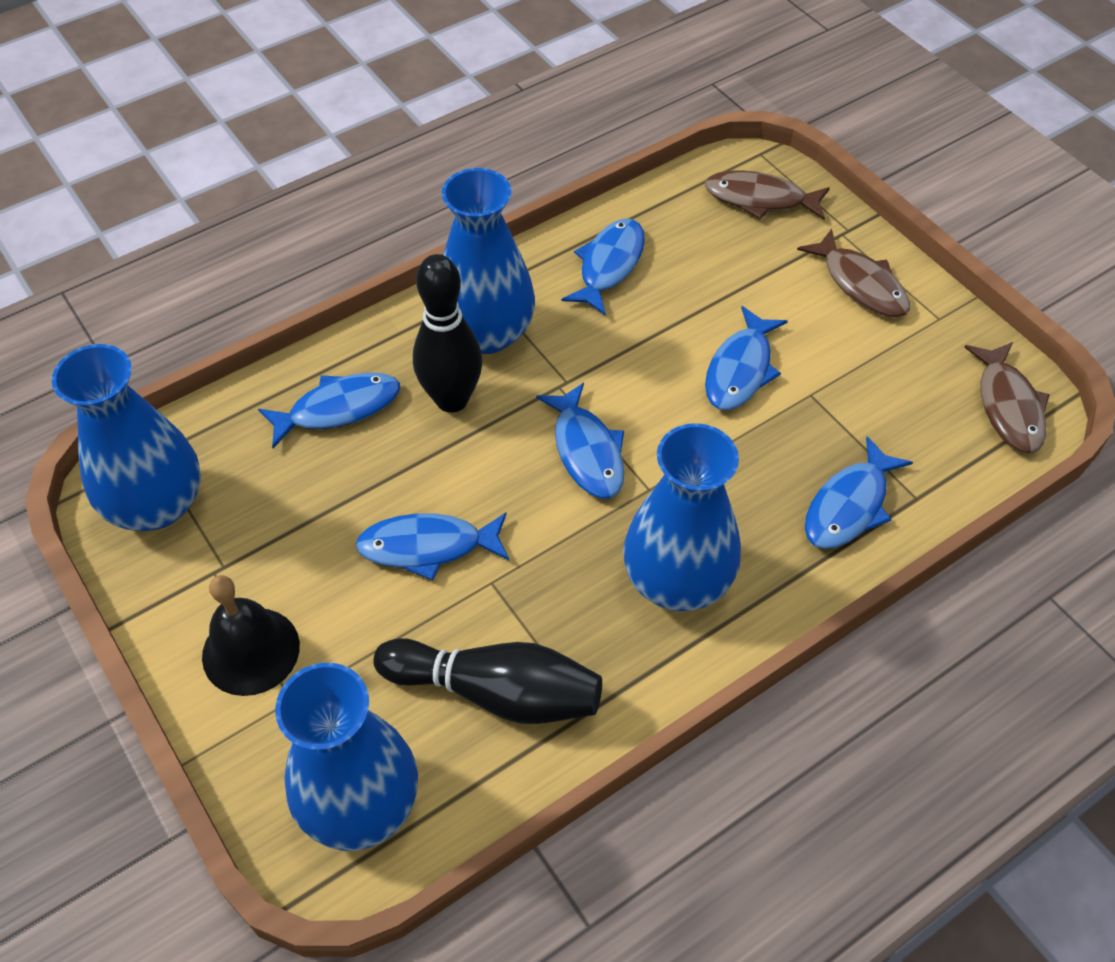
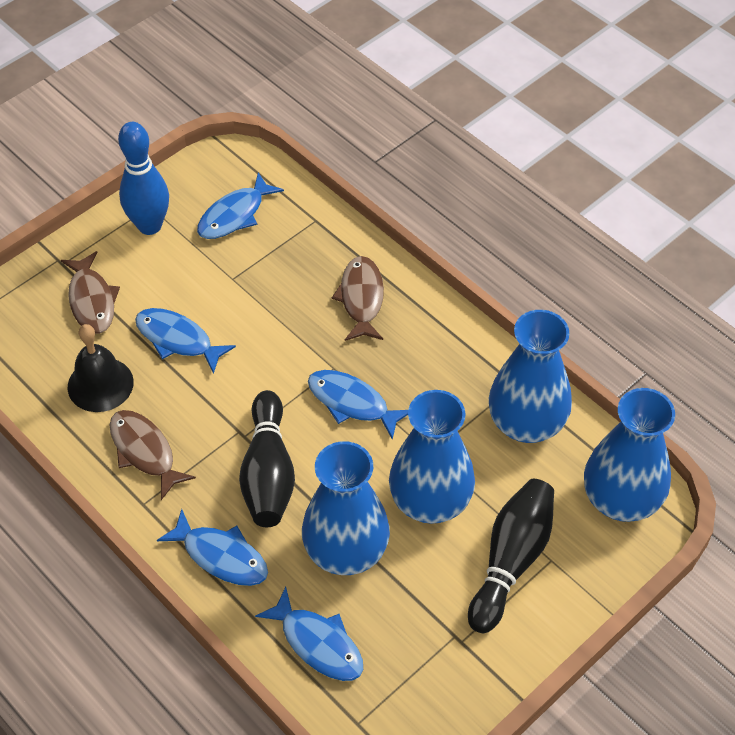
blue bowling pin: 0 -> 1
blue fish: 6 -> 5

